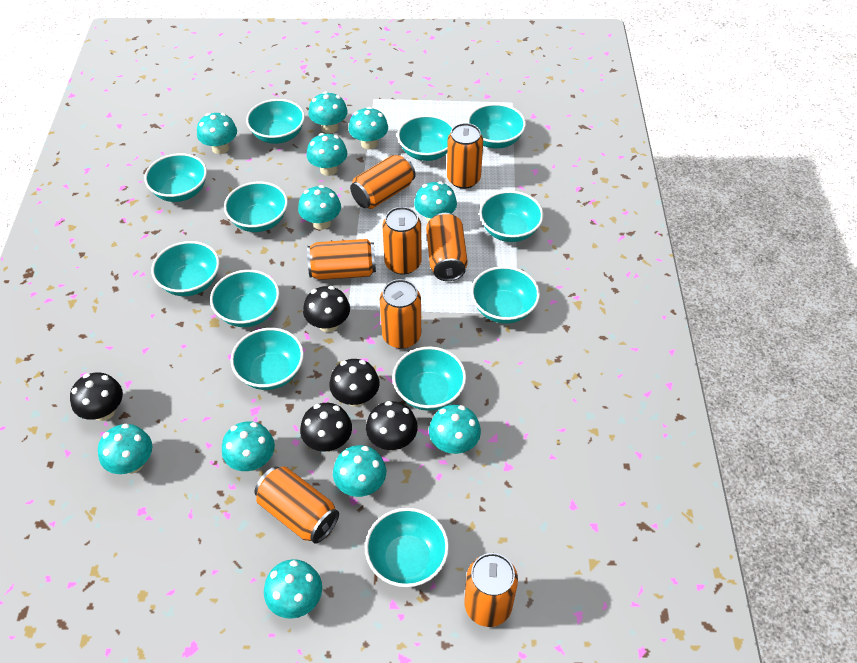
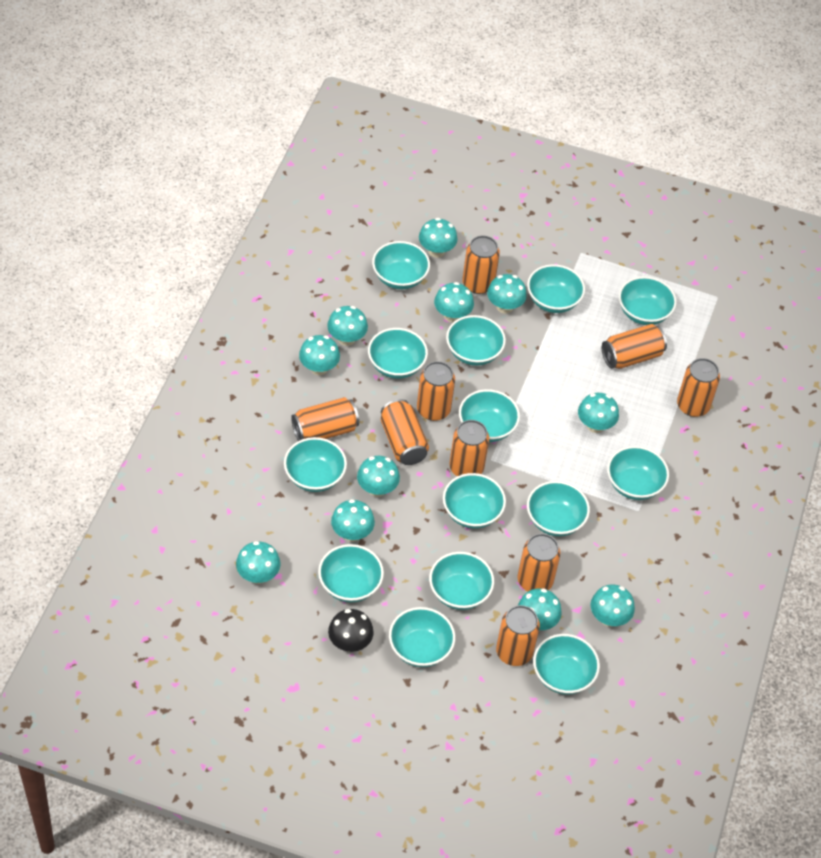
black mushroom: 5 -> 1
orange can: 8 -> 9
turquoise bowl: 12 -> 14

